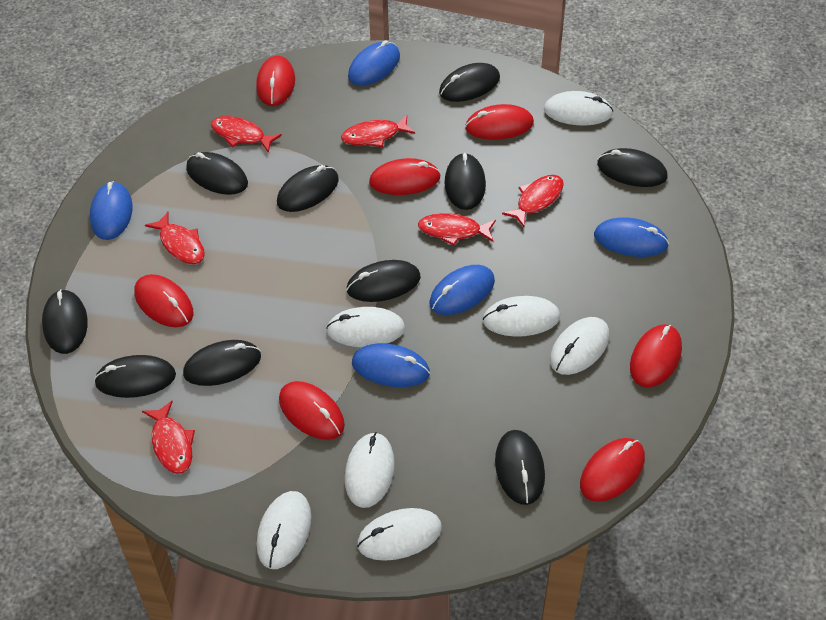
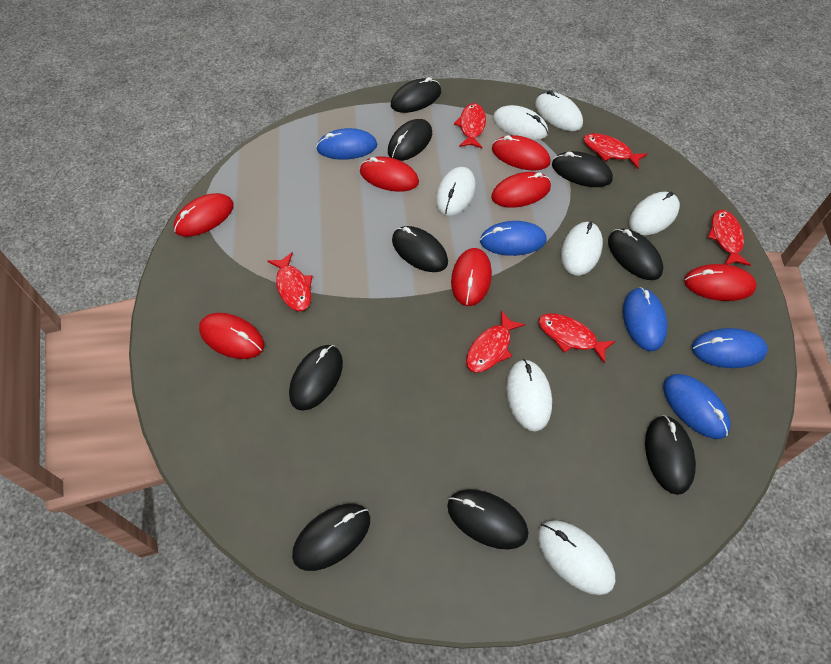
black mouse: 10 -> 9

